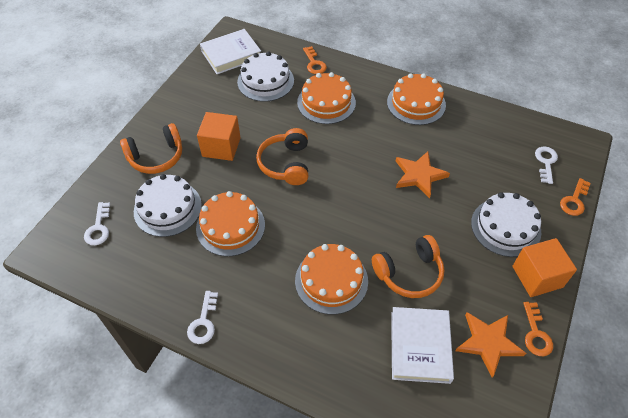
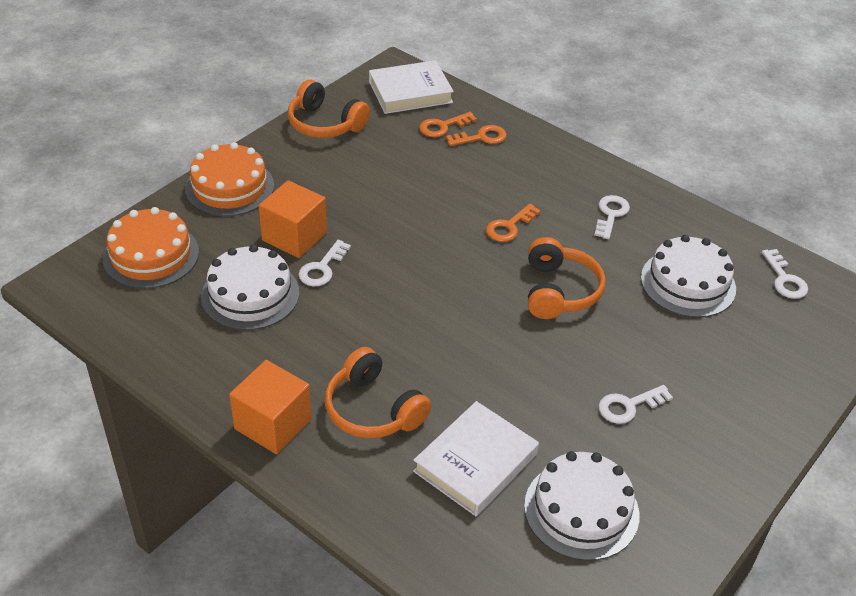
orange cake: 4 -> 2
orange star: 2 -> 0
white key: 3 -> 4

